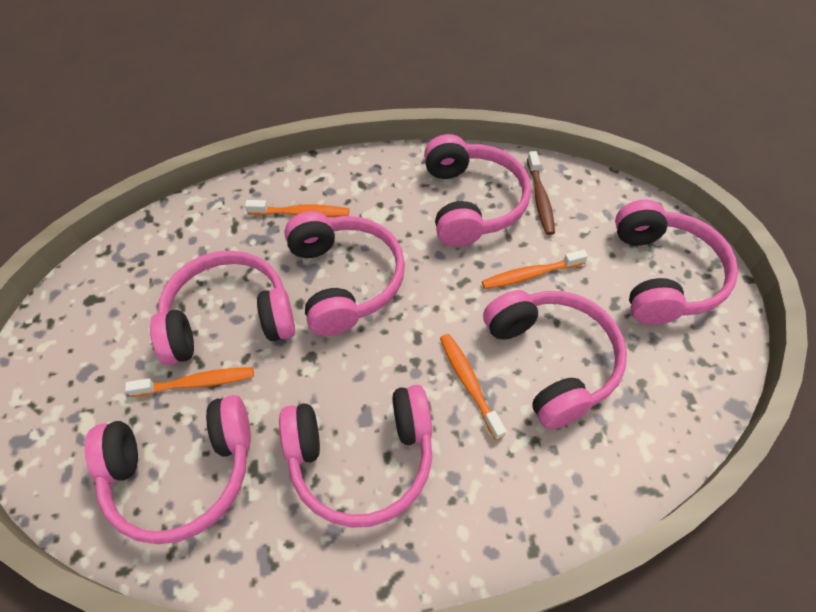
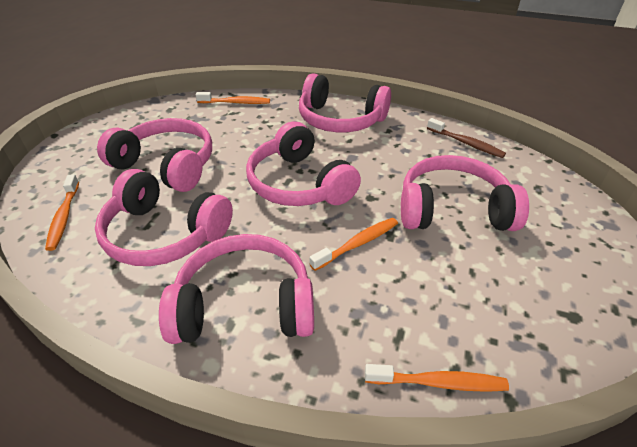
pink headphones: 7 -> 6

